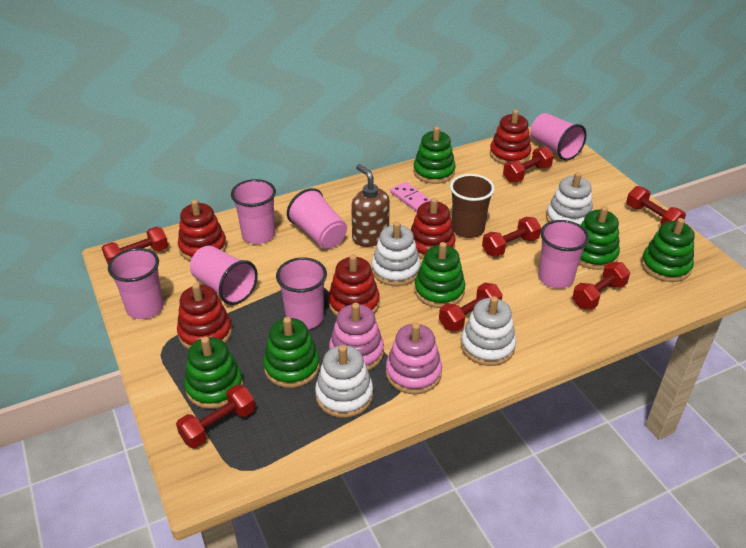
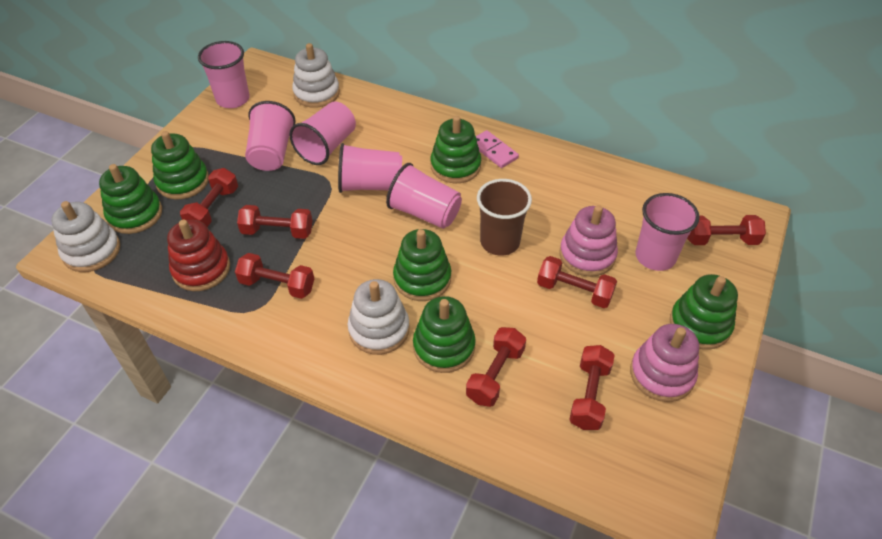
brown soap dispenser: 1 -> 0
pink cup: 7 -> 6
red stacking toy: 5 -> 1
white stacking toy: 4 -> 3

